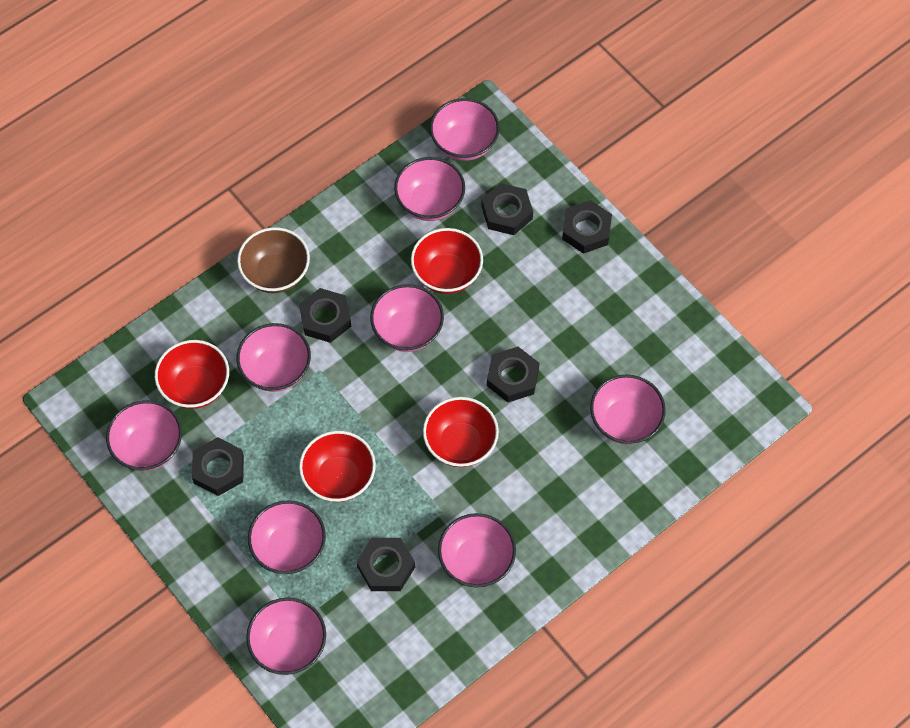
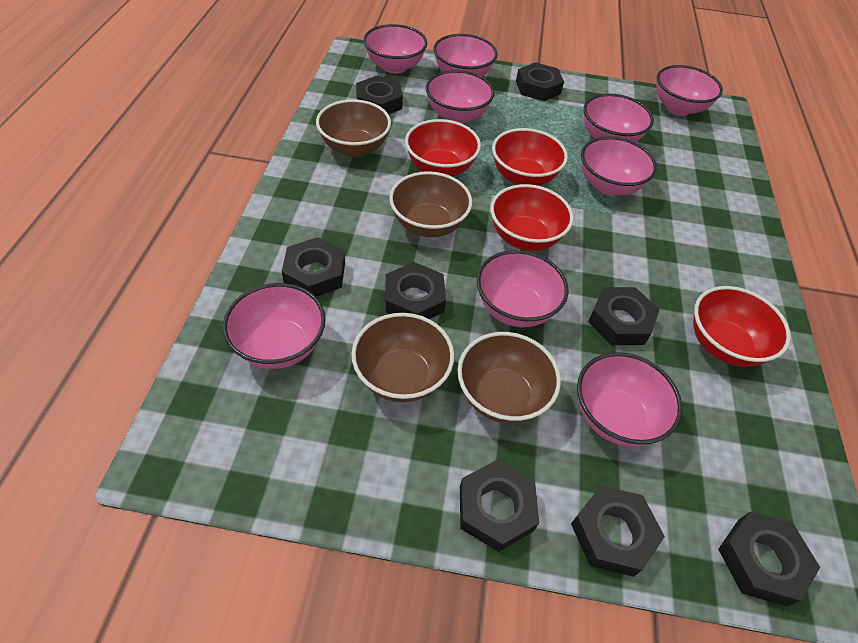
black nut: 6 -> 8
brown bowl: 1 -> 4

